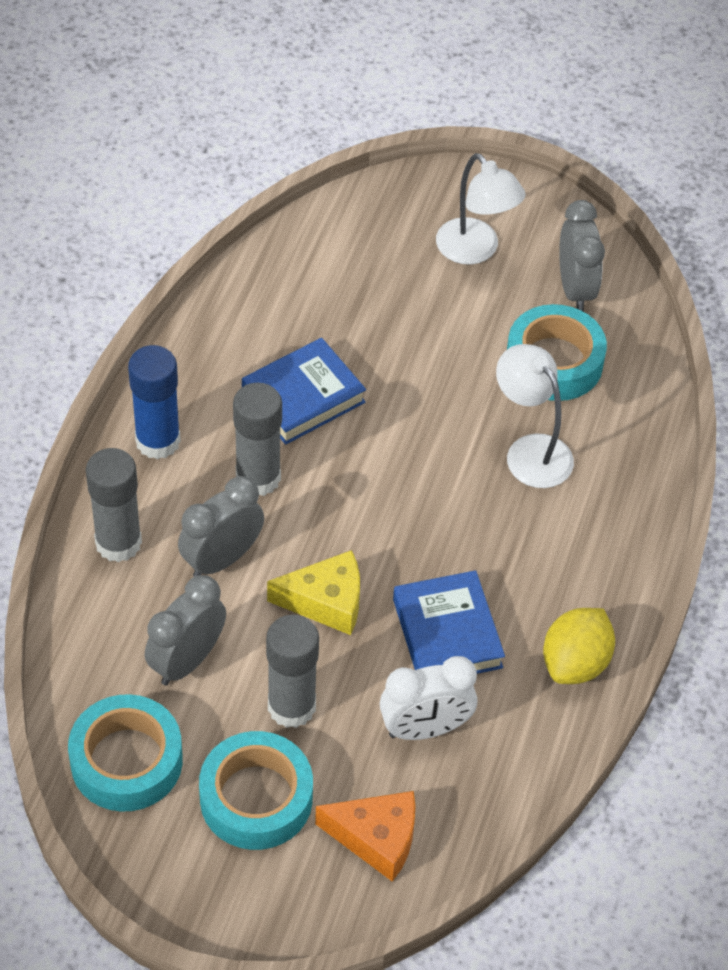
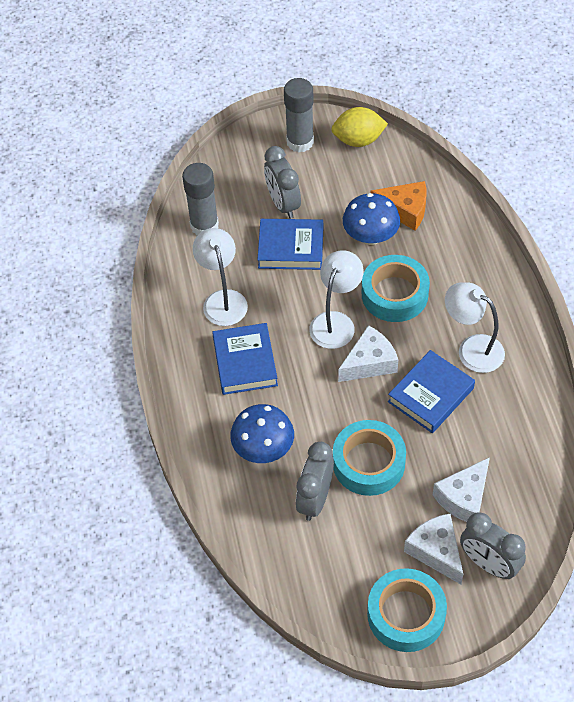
blue book: 2 -> 3
blue glue stick: 1 -> 0
blue mushroom: 0 -> 2
grey glue stick: 3 -> 2
white cheese: 0 -> 3
white clock: 1 -> 0
white lamp: 2 -> 3
yellow cheese: 1 -> 0

